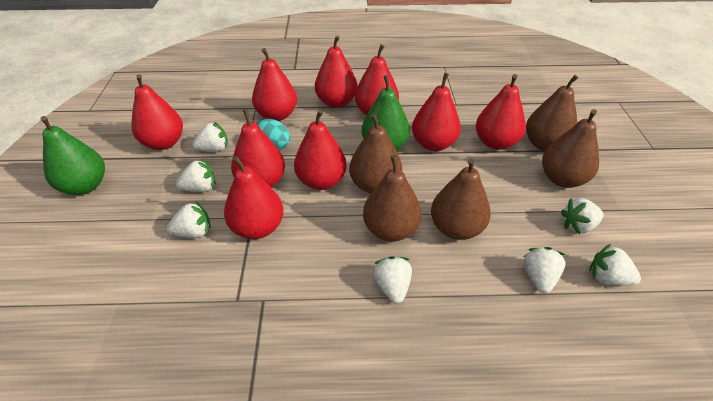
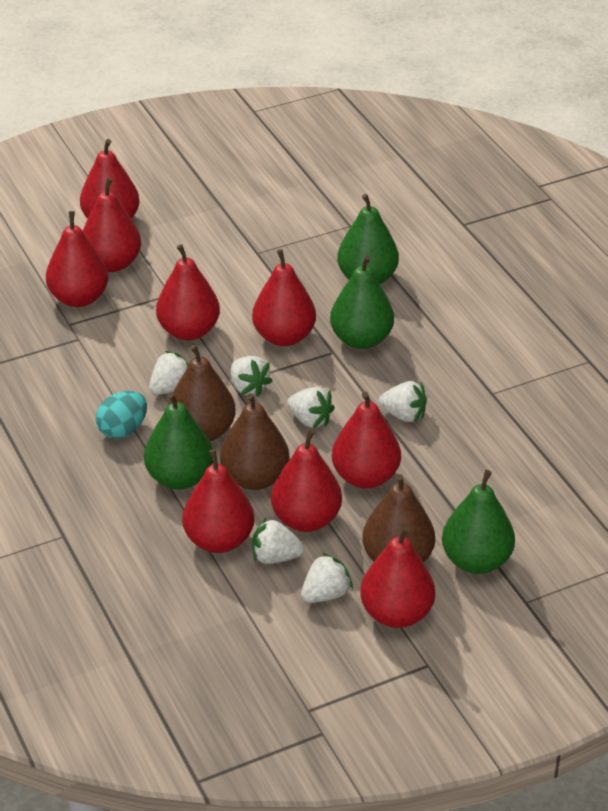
brown pear: 5 -> 3
green pear: 2 -> 4
white strawberry: 7 -> 6

